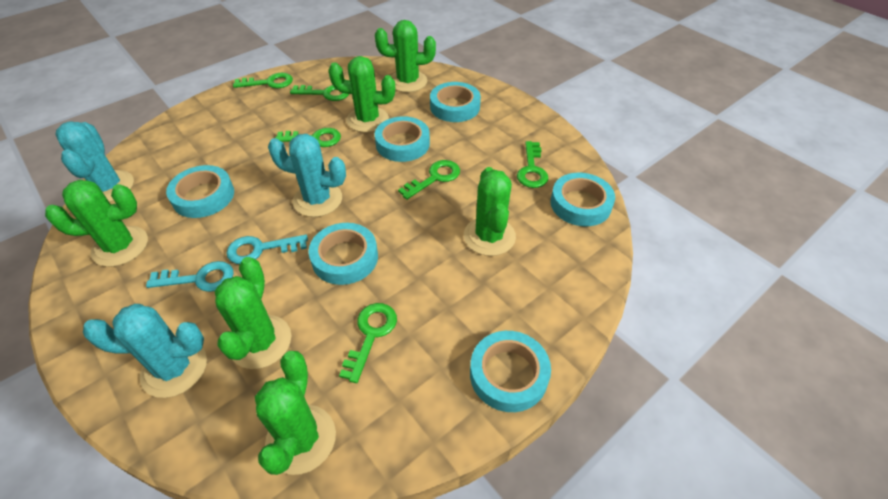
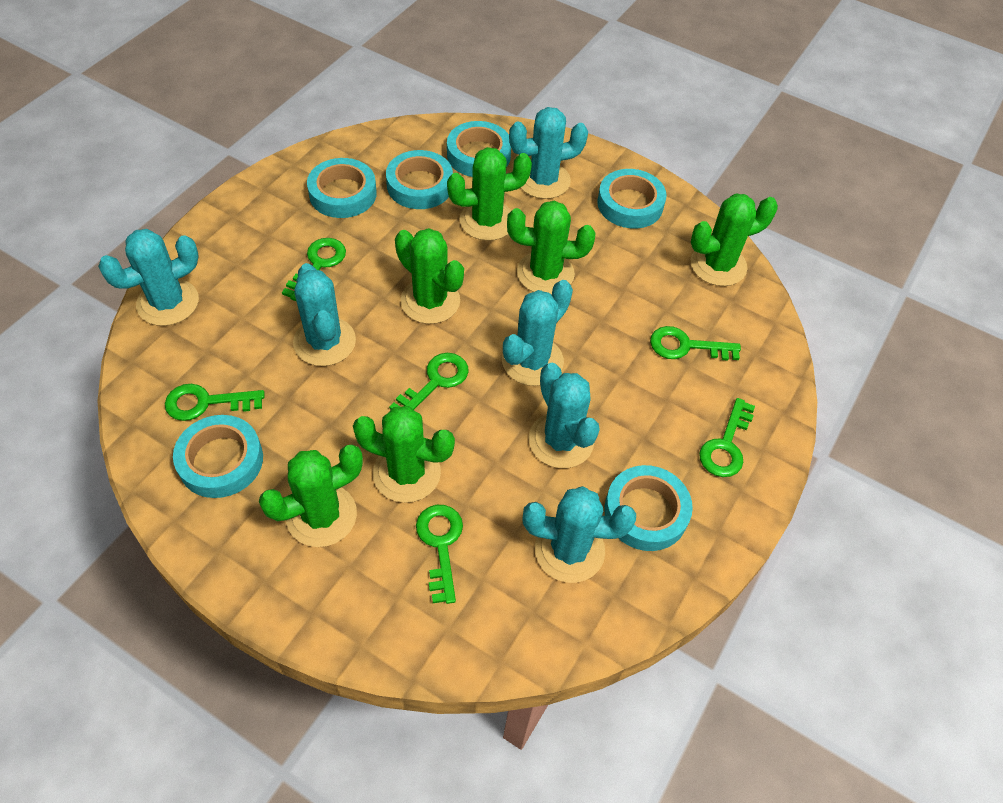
turquoise cactus: 3 -> 6
turquoise key: 2 -> 0

